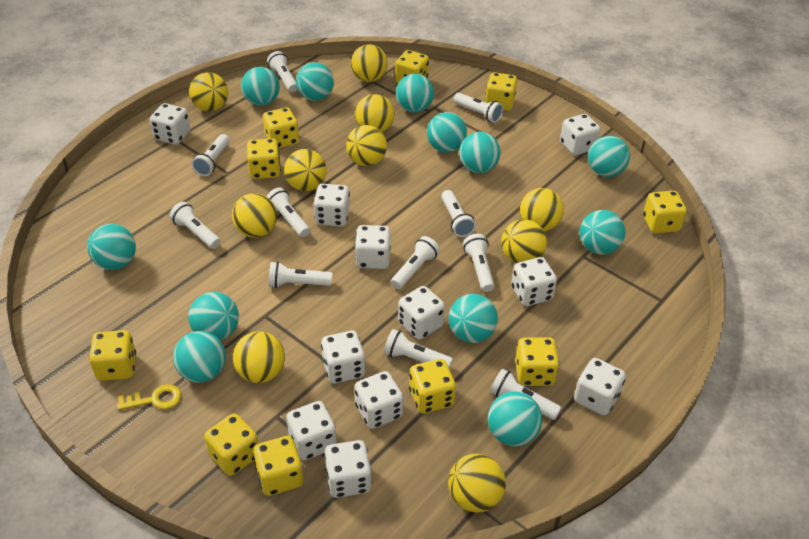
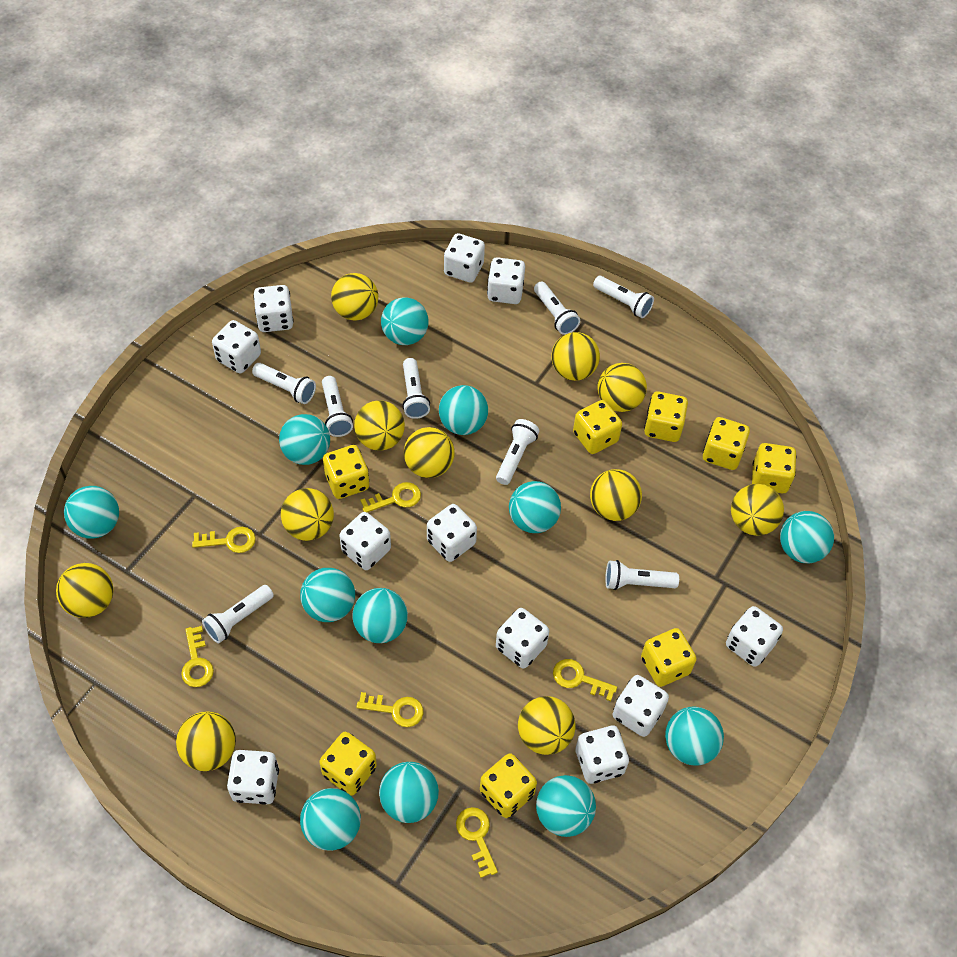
white flashlight: 11 -> 8
yellow ball: 10 -> 11
yellow dice: 10 -> 8
yellow key: 1 -> 6

